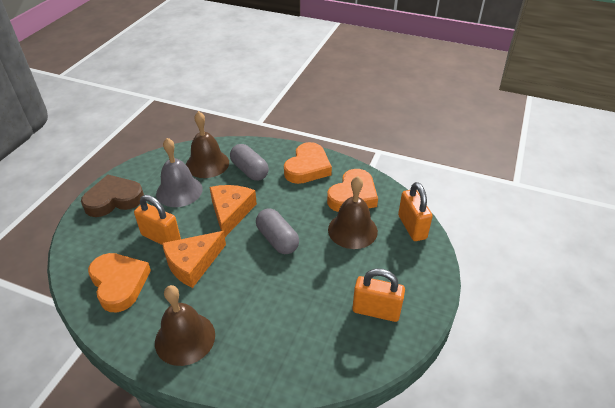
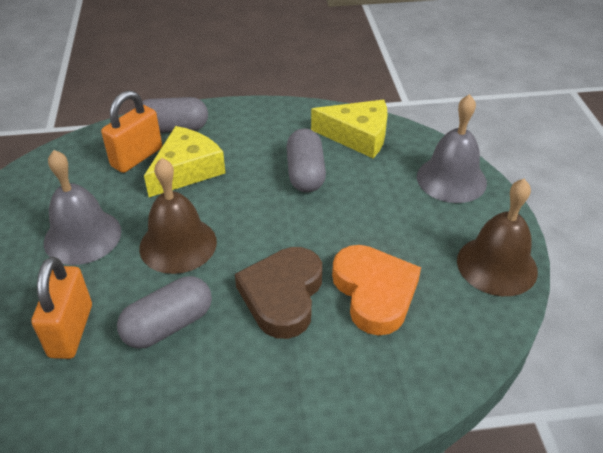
brown bell: 3 -> 2
grey bell: 1 -> 2
grey capsule: 2 -> 3
orange cheese: 2 -> 0
orange heart: 3 -> 1
orange padlock: 3 -> 2
yellow cheese: 0 -> 2

